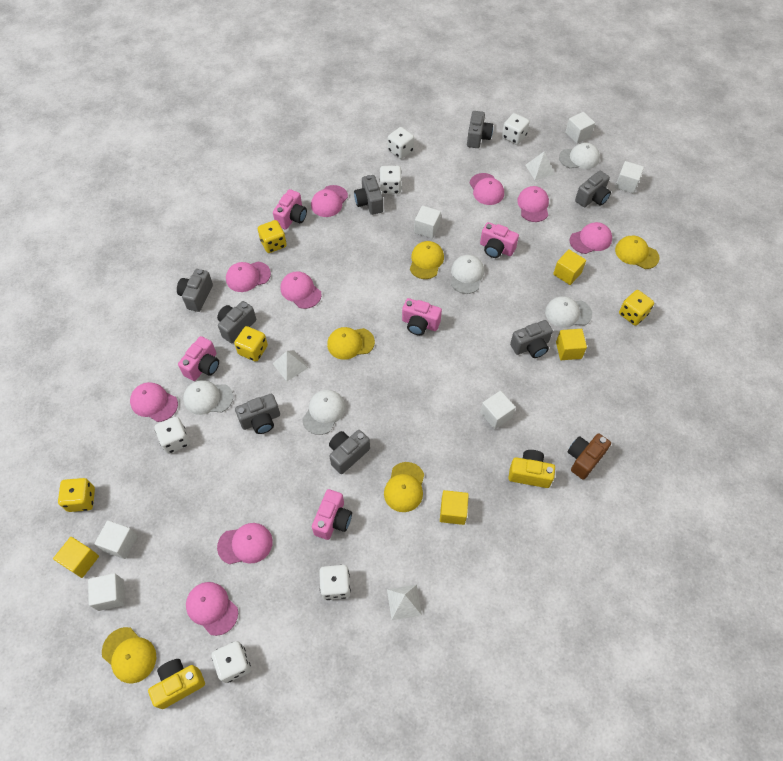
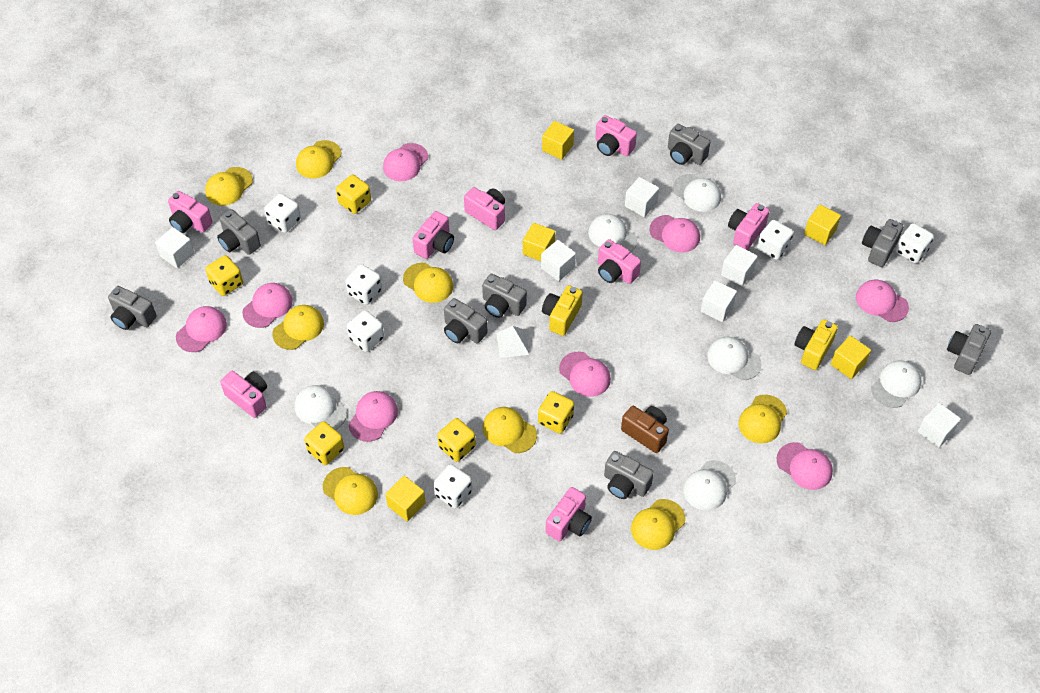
pink camera: 5 -> 8
pink cap: 9 -> 8
white cap: 5 -> 6
white pyramid: 3 -> 1
yellow cap: 5 -> 8
yellow cube: 4 -> 5
yellow dice: 4 -> 5

